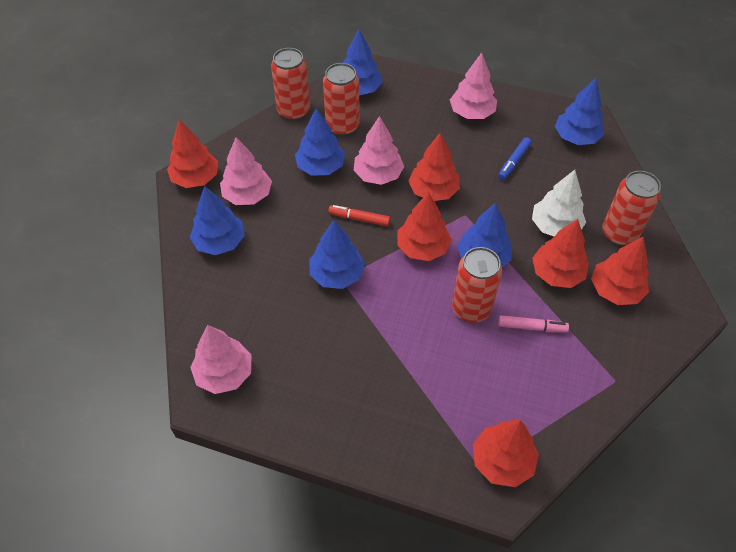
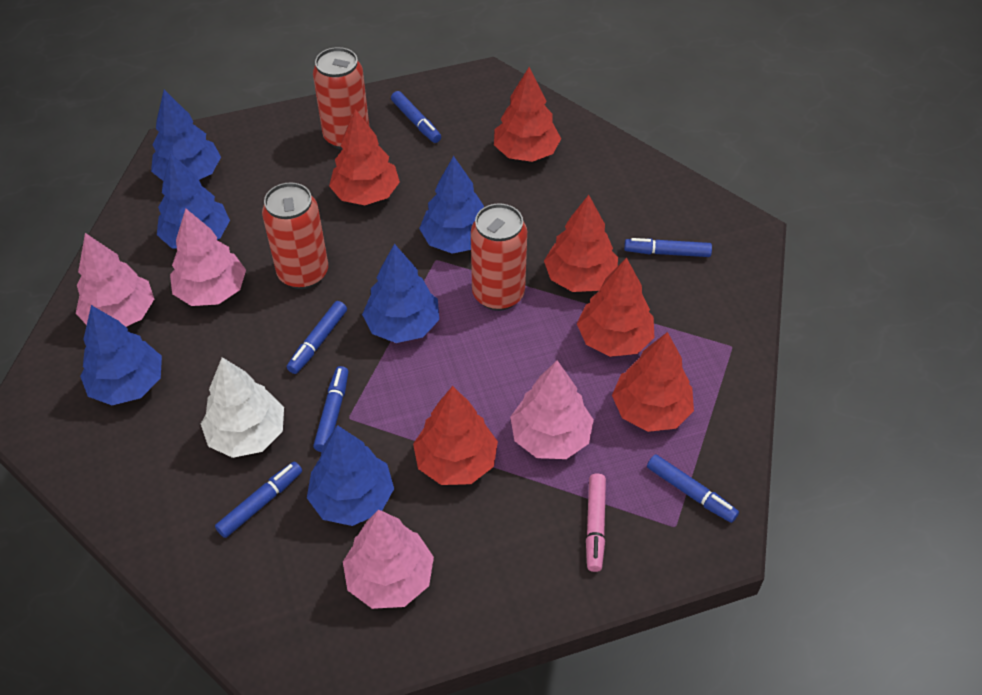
blue marker: 1 -> 6
red can: 4 -> 3
red marker: 1 -> 0

